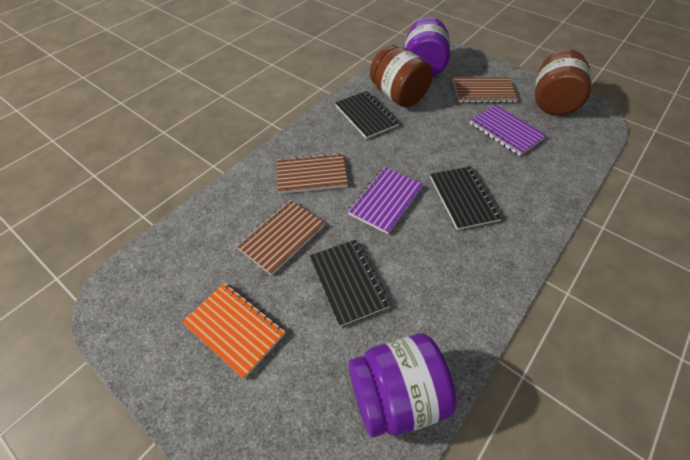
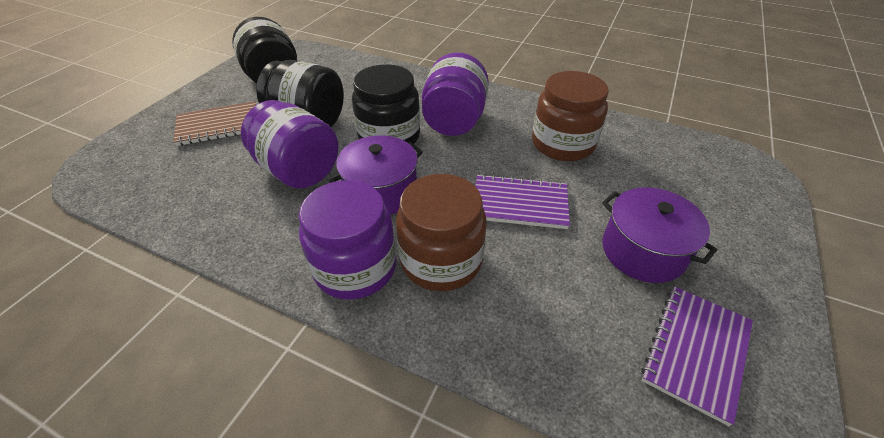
black jar: 0 -> 3
black notebook: 3 -> 0
brown notebook: 3 -> 1
orange notebook: 1 -> 0
purple jar: 2 -> 3
purple pot: 0 -> 2

